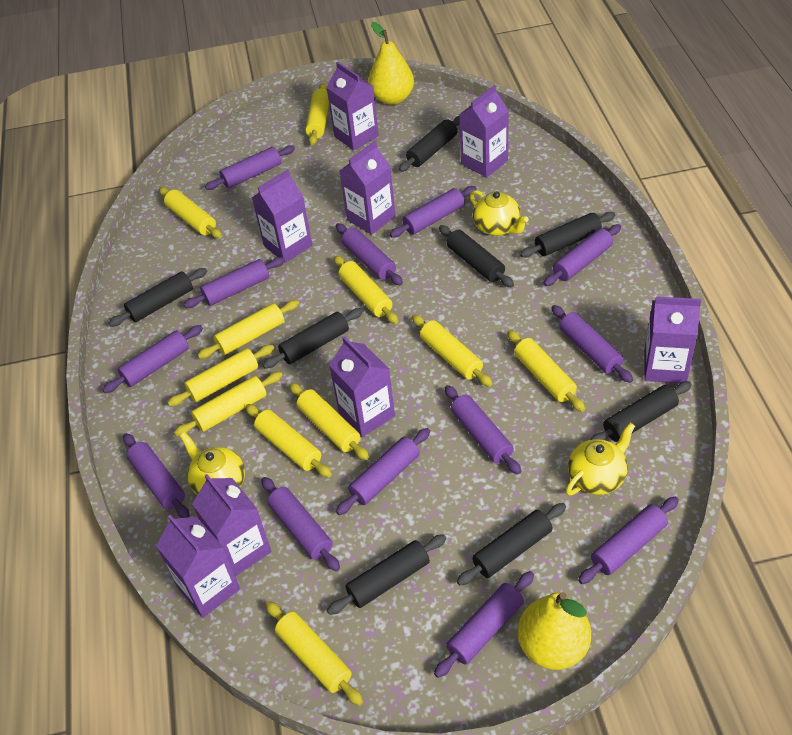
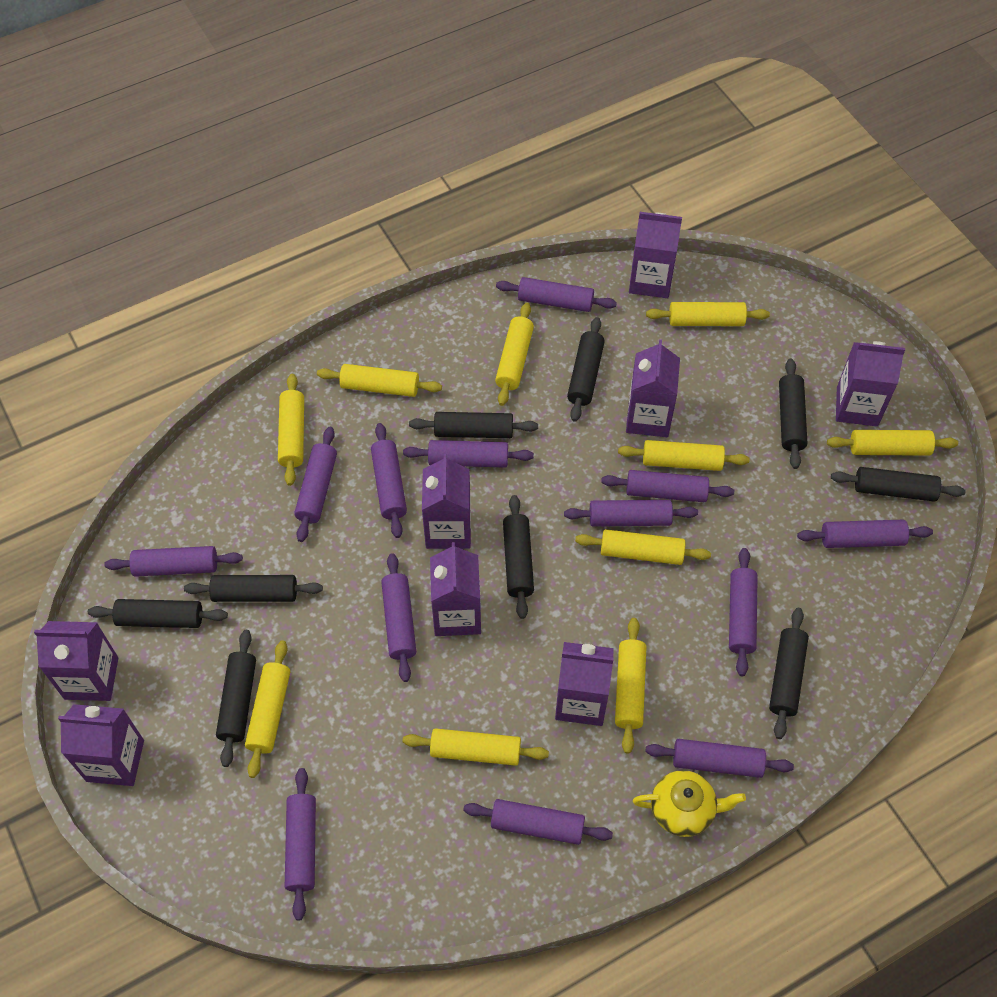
black rolling pin: 8 -> 9
yellow pear: 2 -> 0
yellow rolling pin: 11 -> 10
yellow teapot: 3 -> 1

